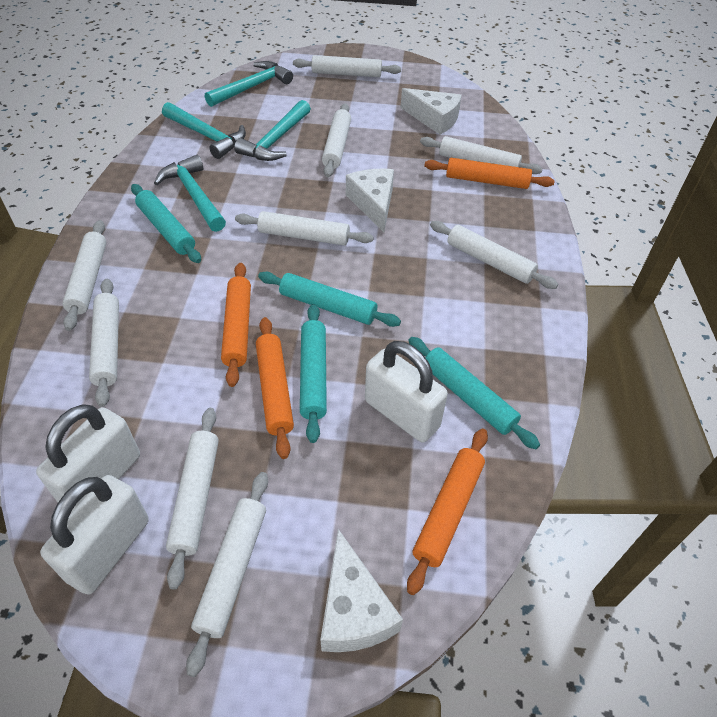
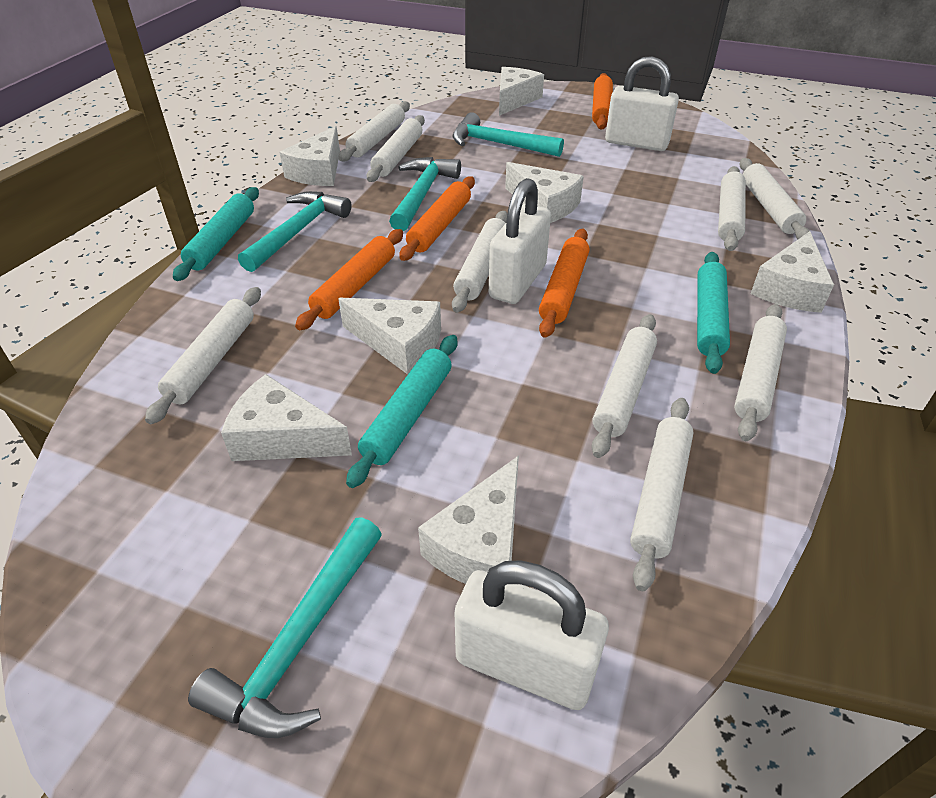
turquoise rolling pin: 4 -> 3
white cheese: 3 -> 7

